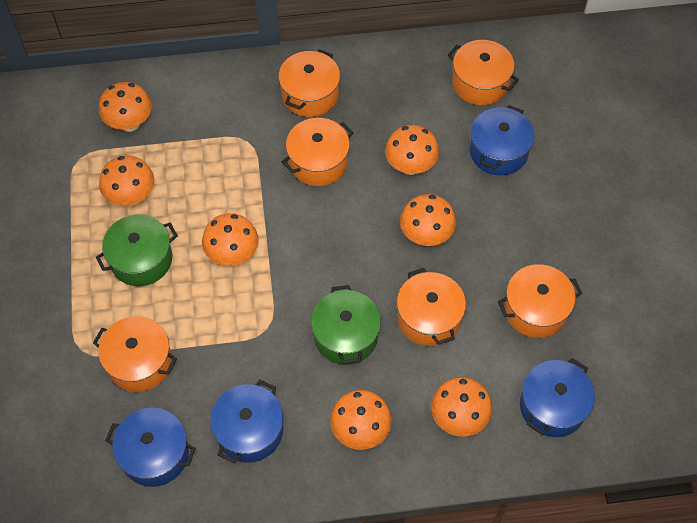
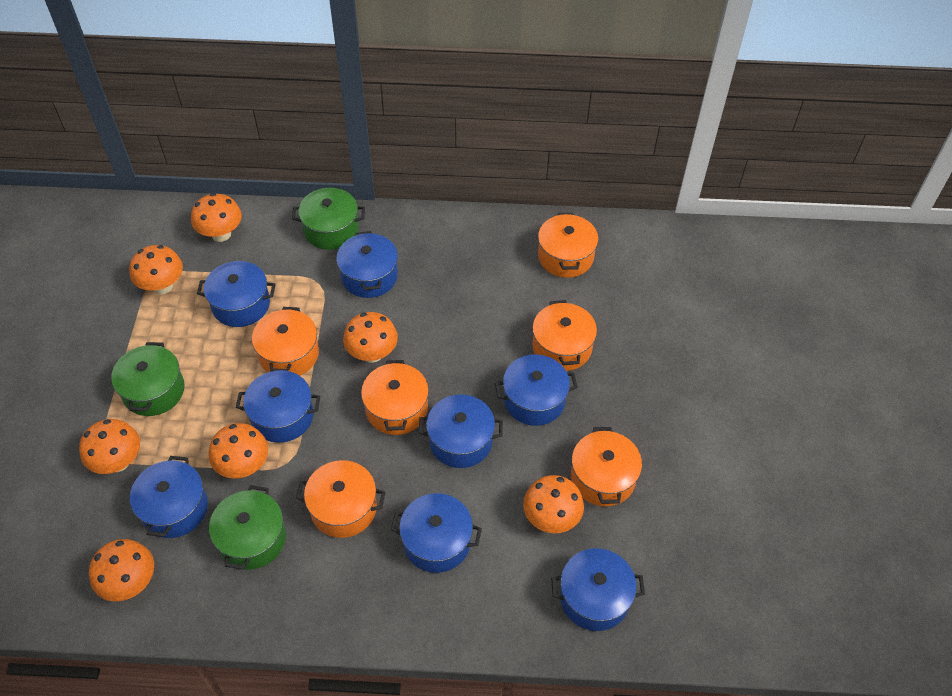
blue pot: 4 -> 8
green pot: 2 -> 3

